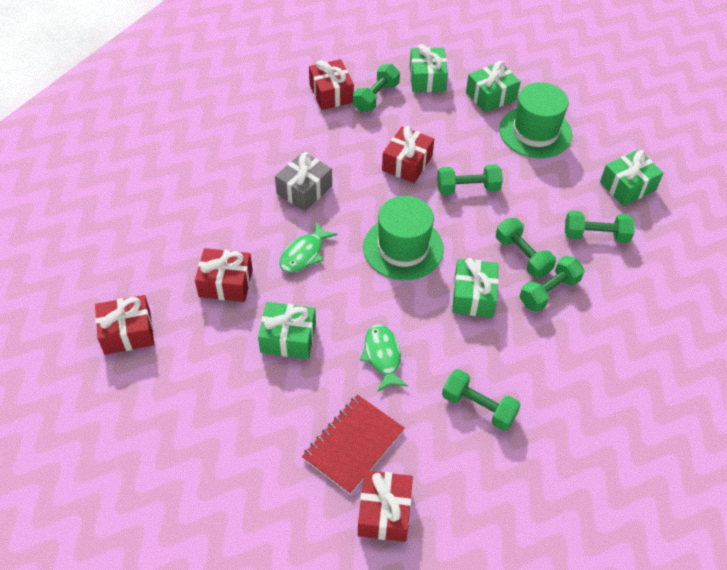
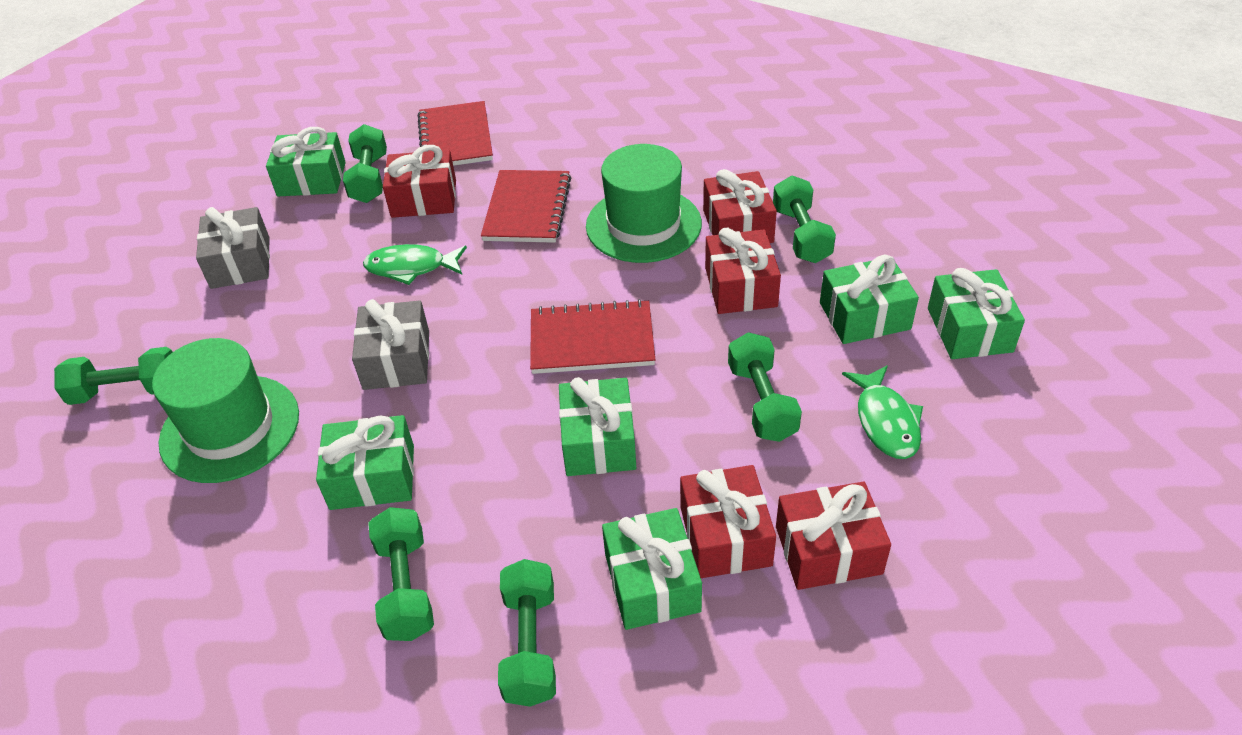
green gift: 5 -> 6
grey gift: 1 -> 2
red notebook: 1 -> 3

